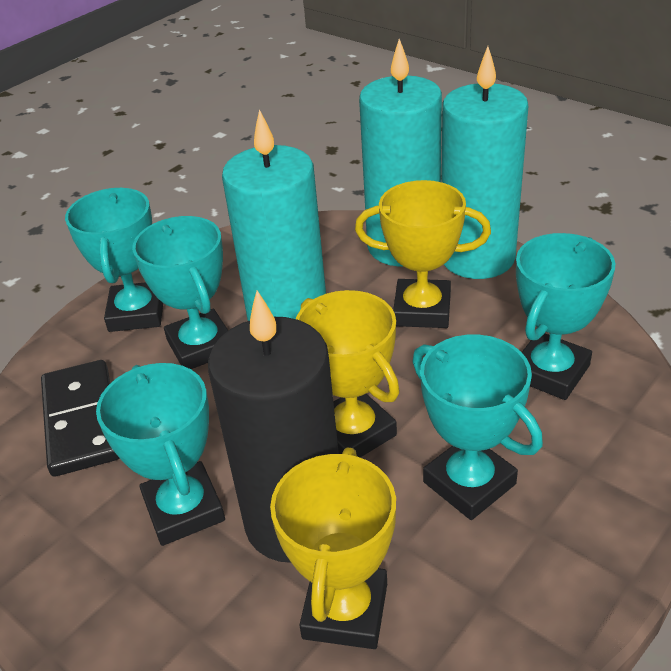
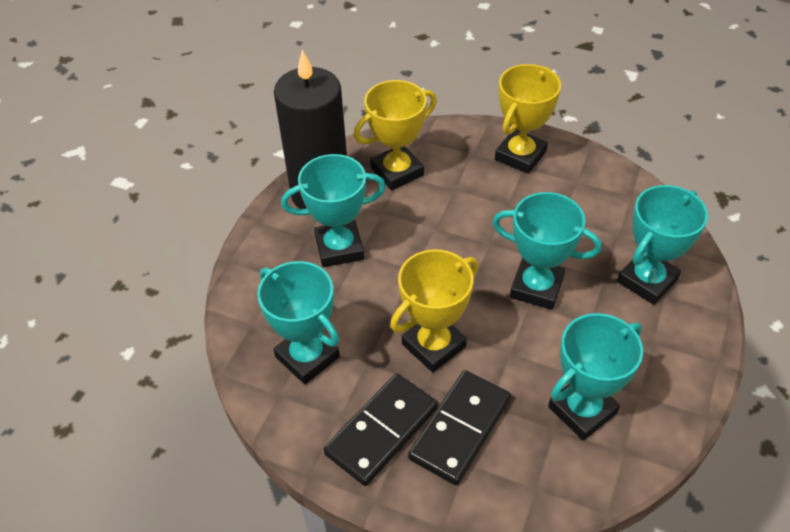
black domino: 1 -> 2
turquoise candle: 3 -> 0

